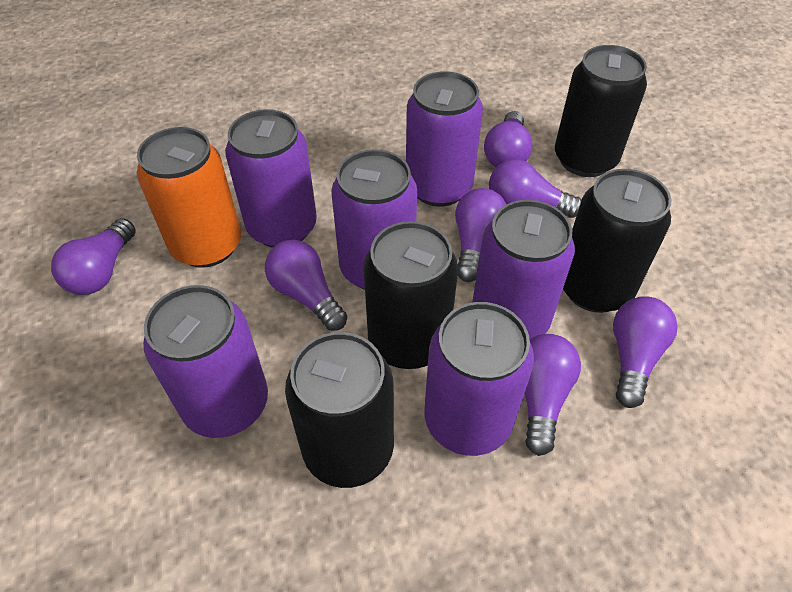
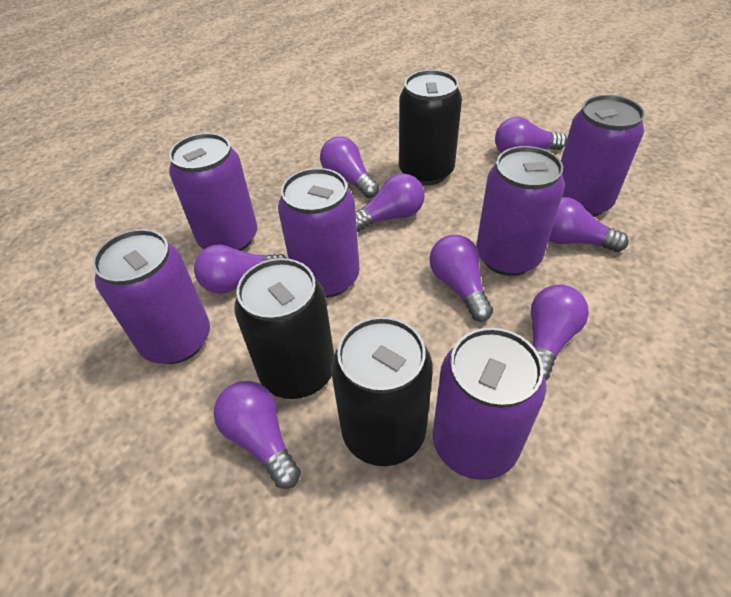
black can: 4 -> 3
orange can: 1 -> 0
purple light bulb: 7 -> 8

